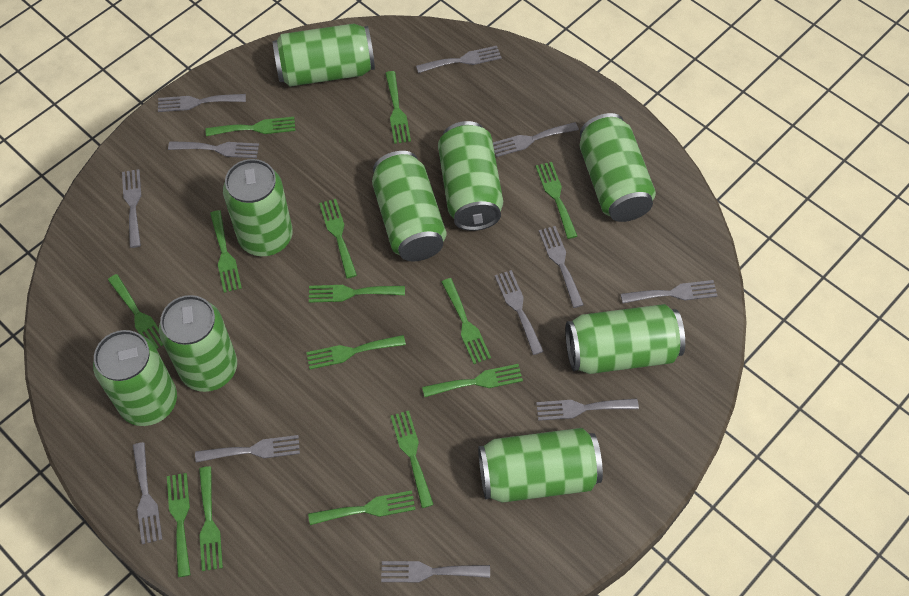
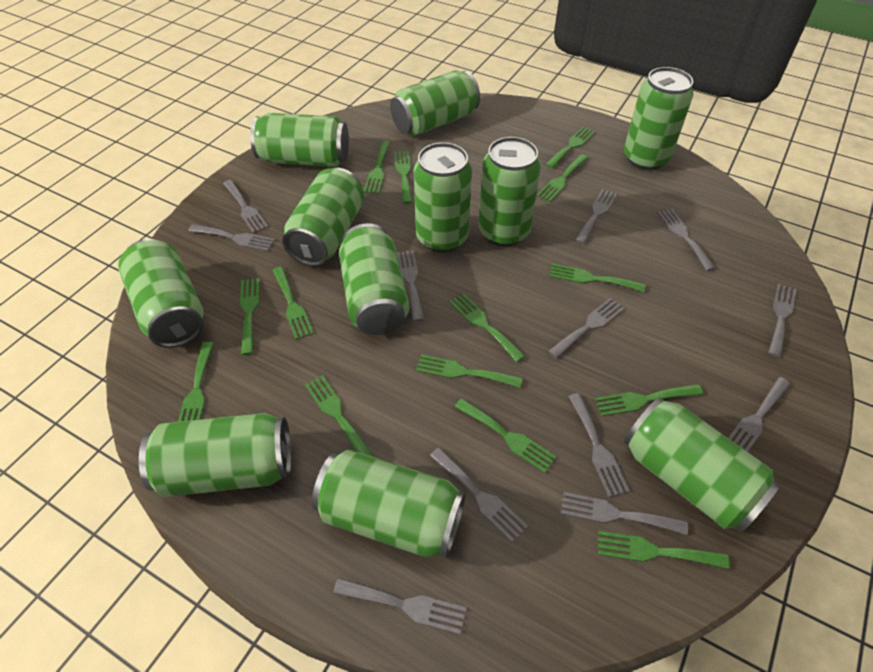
green can: 9 -> 11

